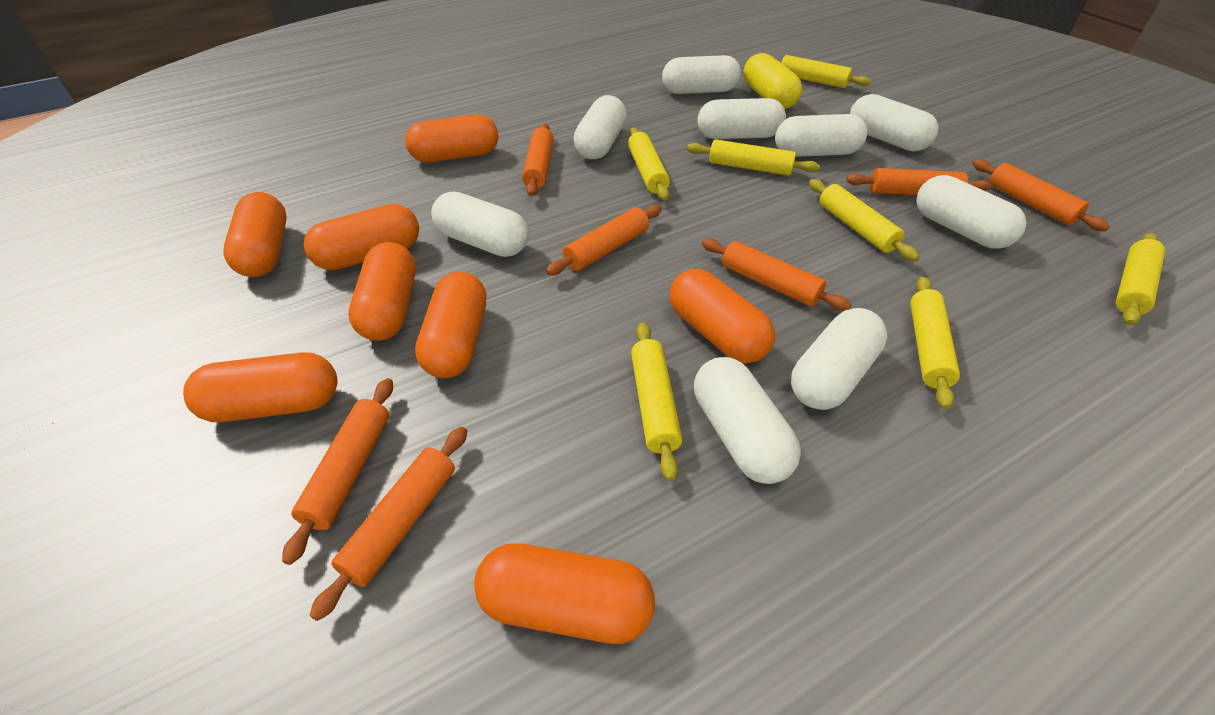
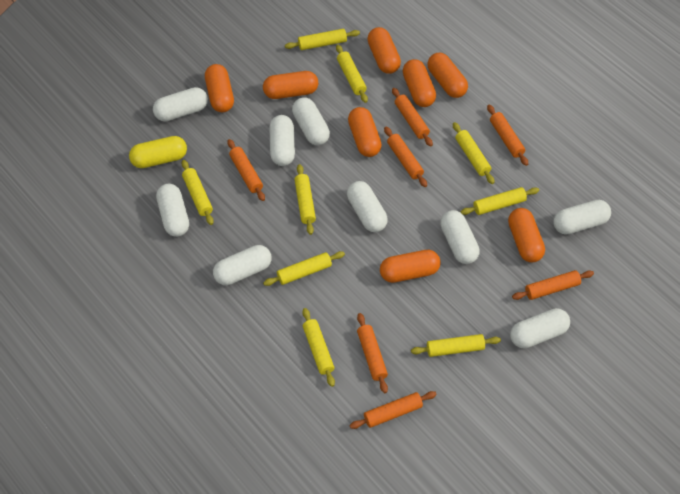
yellow rolling pin: 7 -> 9

